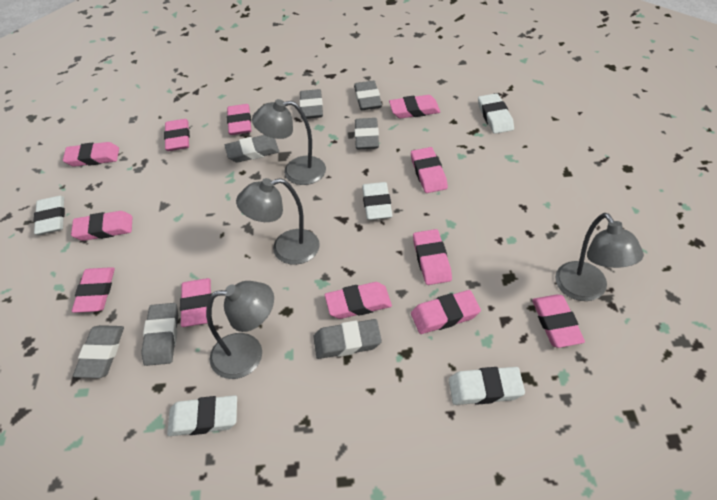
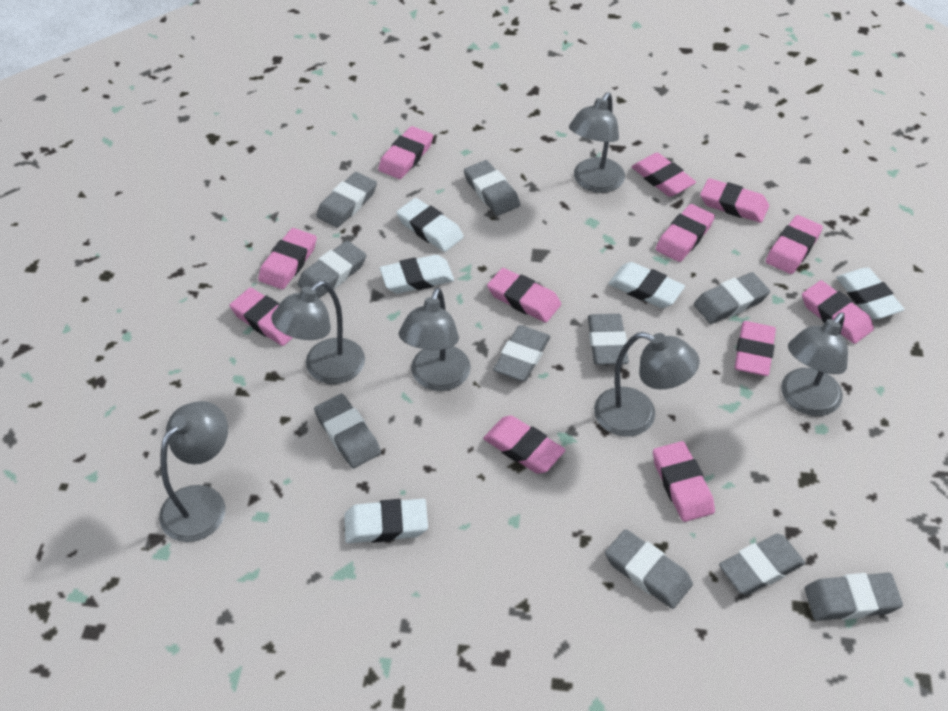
grey eraser: 7 -> 10
grey lamp: 4 -> 6

